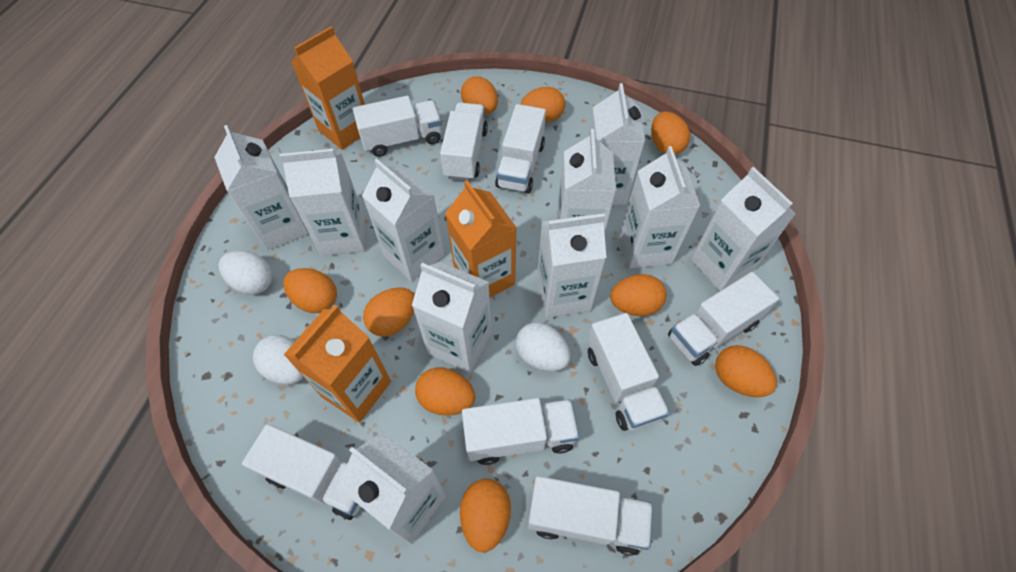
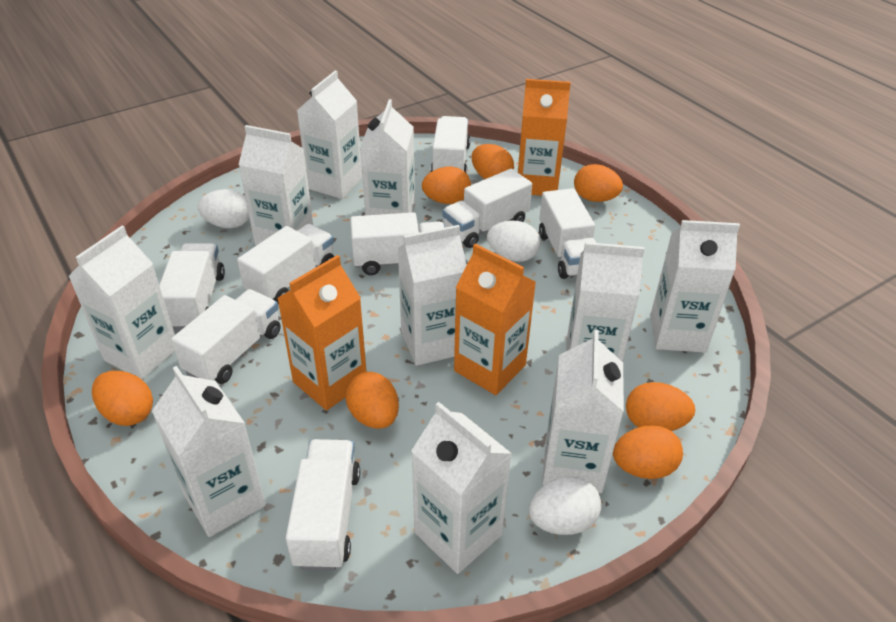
orange egg: 9 -> 7

